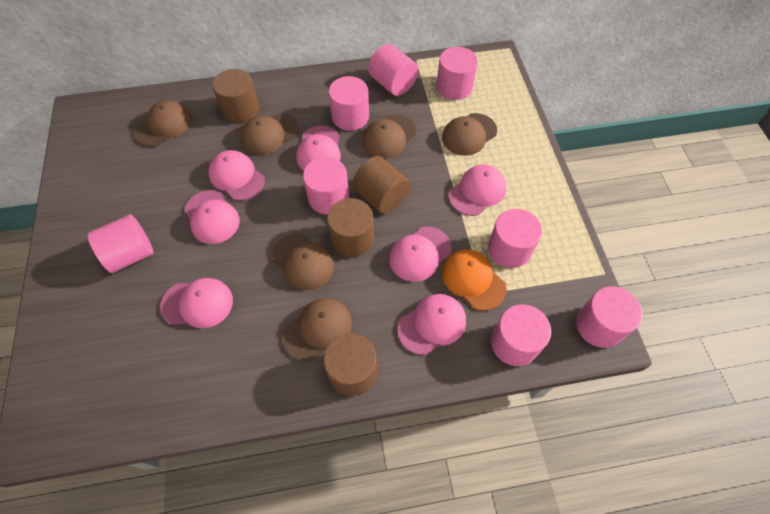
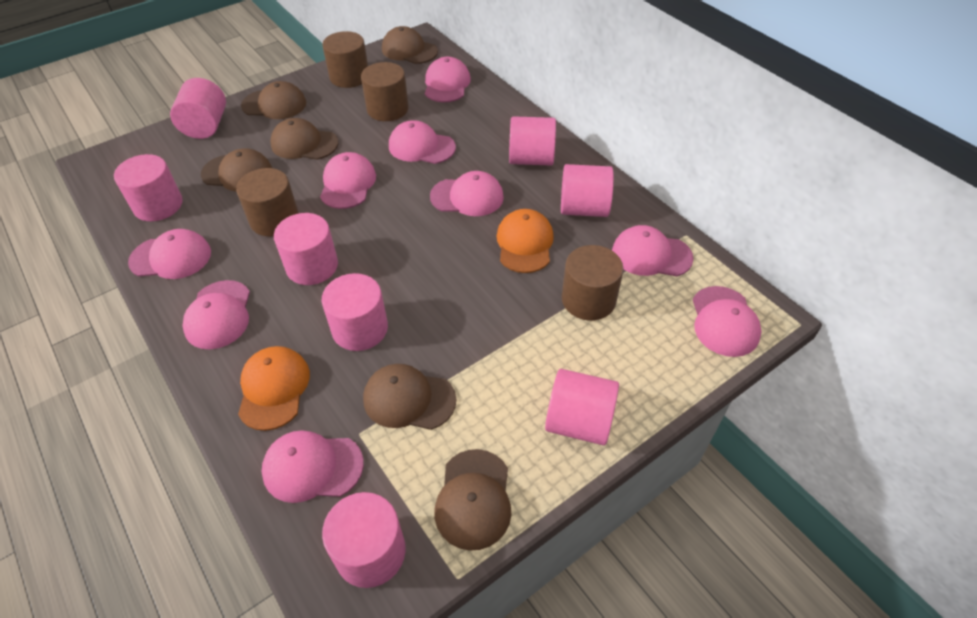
orange cap: 1 -> 2
pink cap: 7 -> 9

